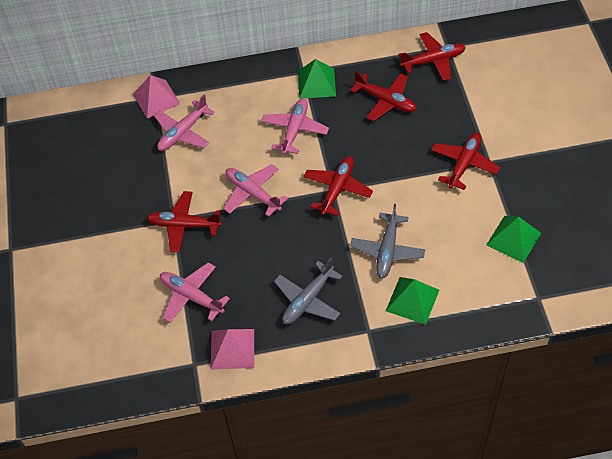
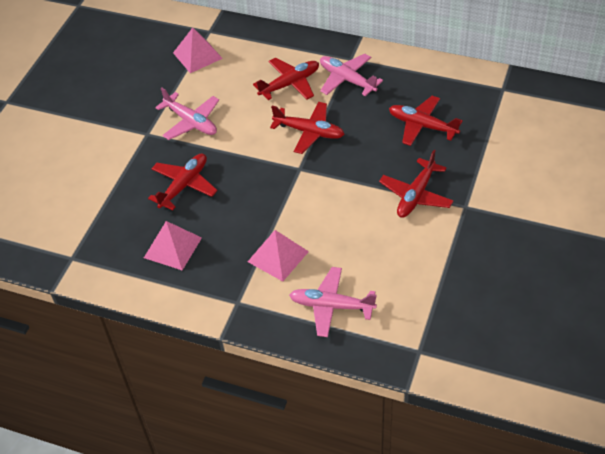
green pyramid: 3 -> 0
grey plane: 2 -> 0
pink plane: 4 -> 3
pink pyramid: 2 -> 3

